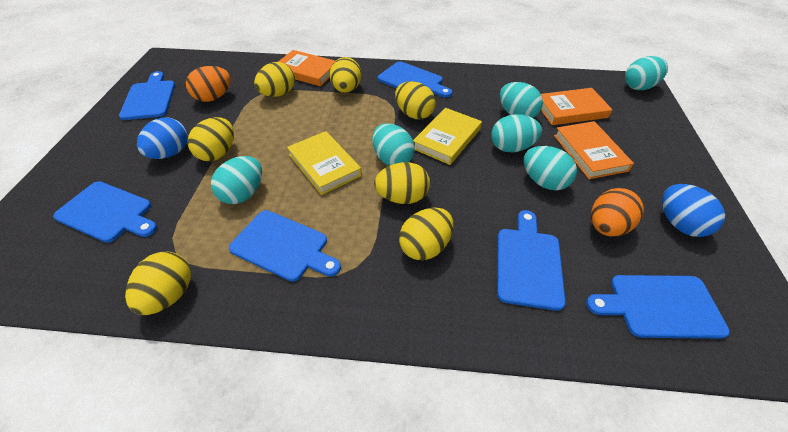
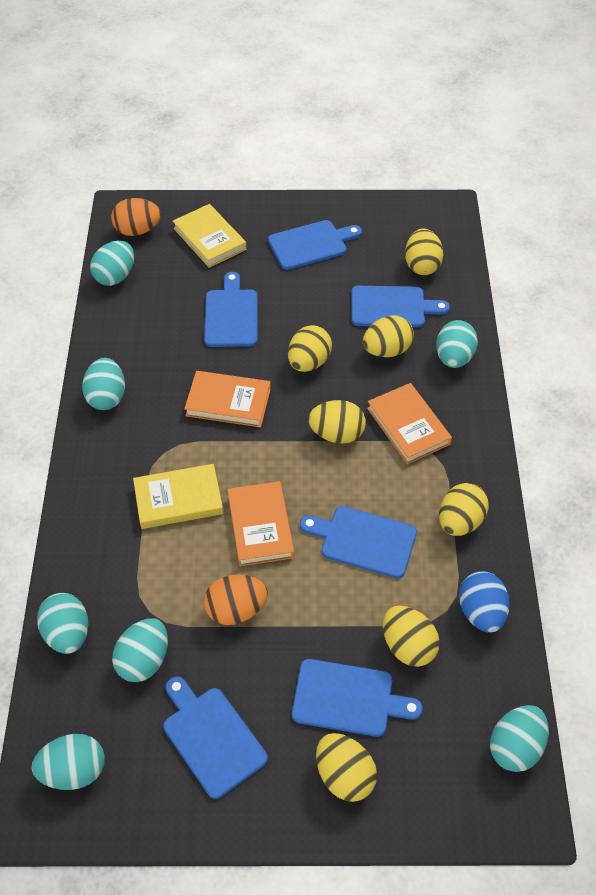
blue egg: 2 -> 1
turquoise egg: 6 -> 7

